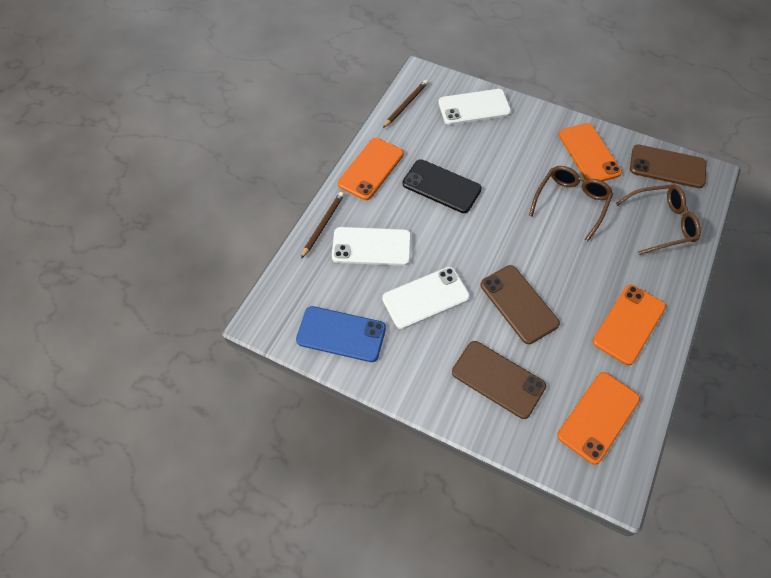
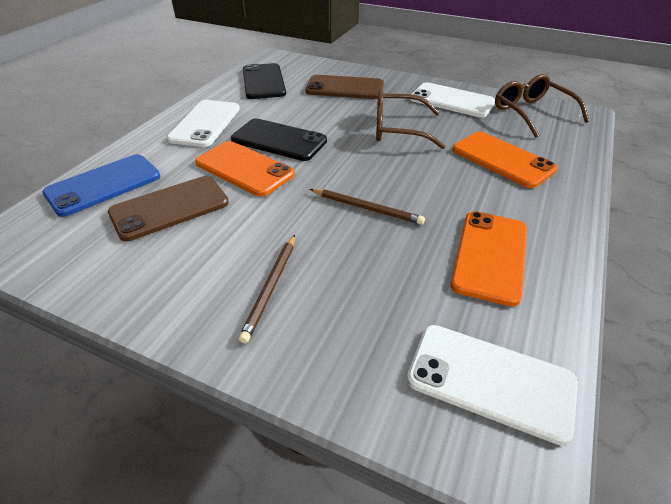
black phone: 1 -> 2
brown phone: 3 -> 2
orange phone: 4 -> 3

